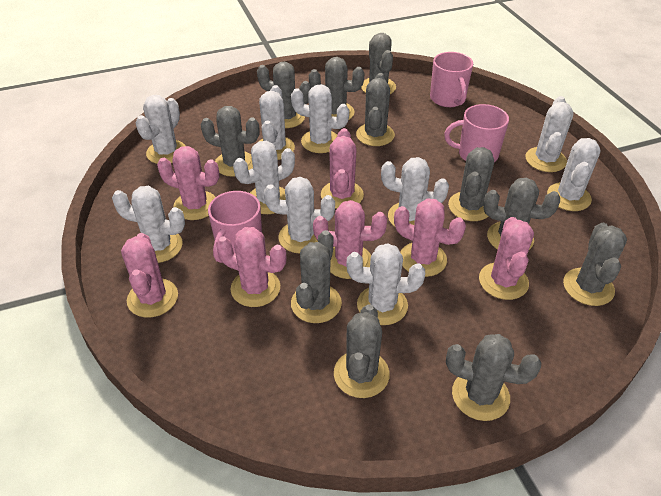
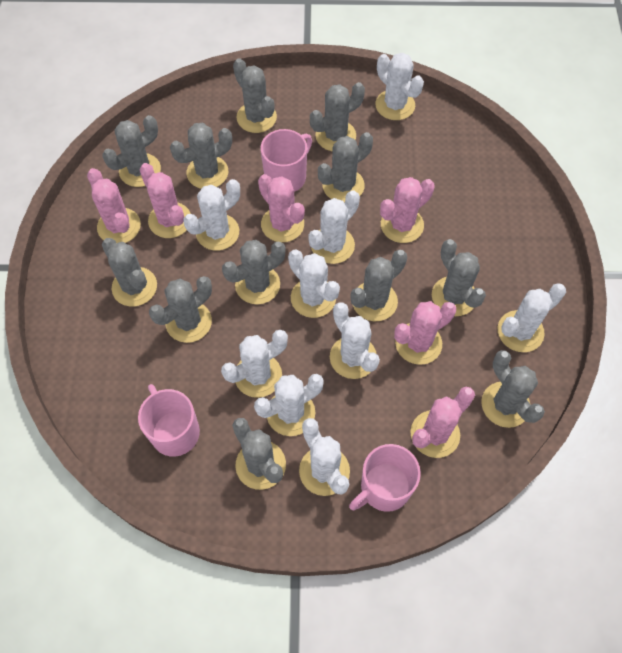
grey cactus: 11 -> 12
pink cactus: 7 -> 6
white cactus: 10 -> 9

